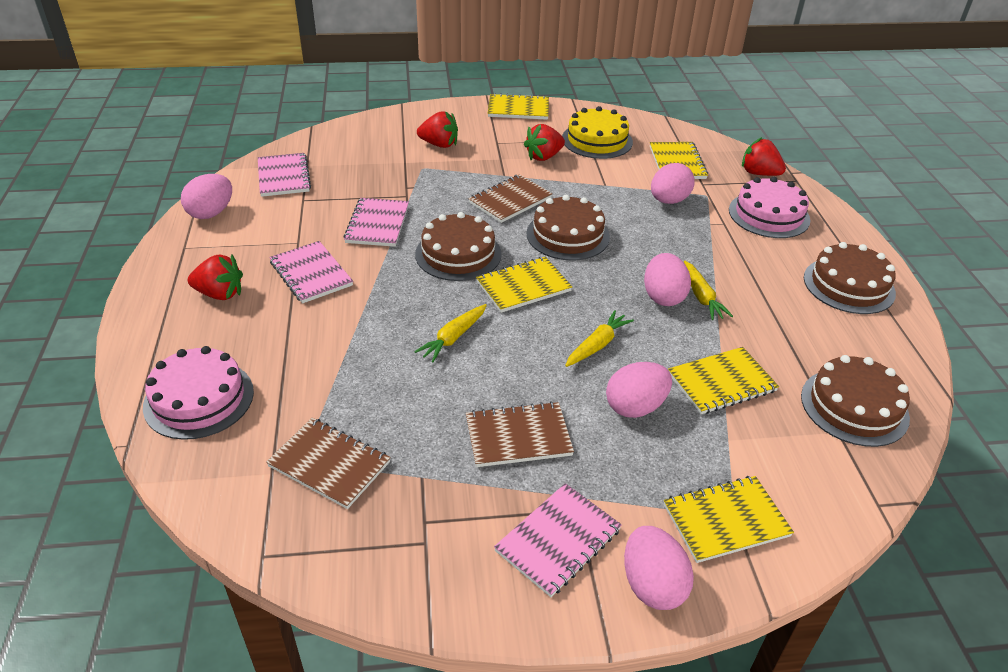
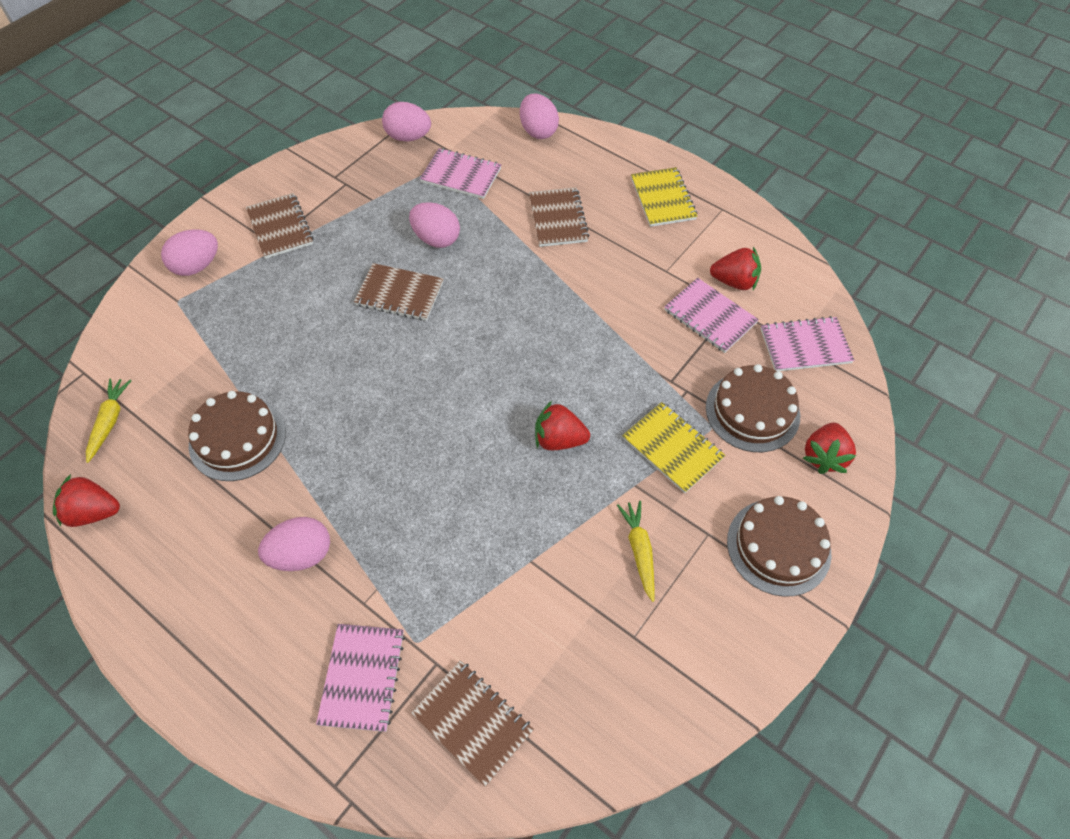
brown cake: 4 -> 3
brown notebook: 3 -> 4
pink cake: 2 -> 0
yellow cake: 1 -> 0
yellow carrot: 3 -> 2
yellow notebook: 5 -> 2

